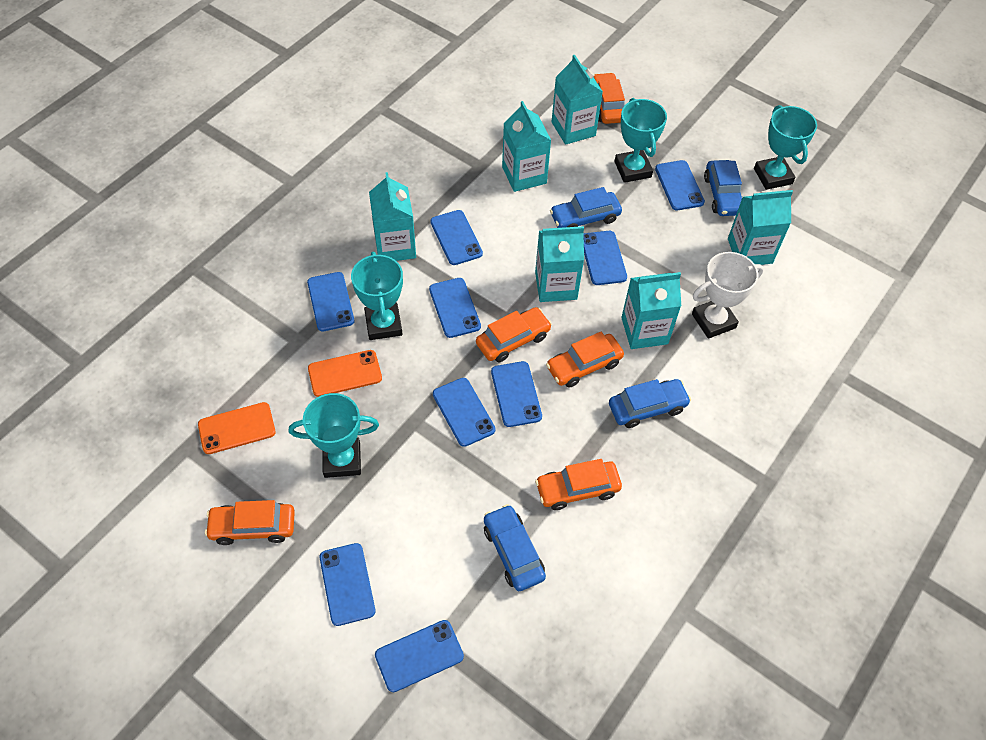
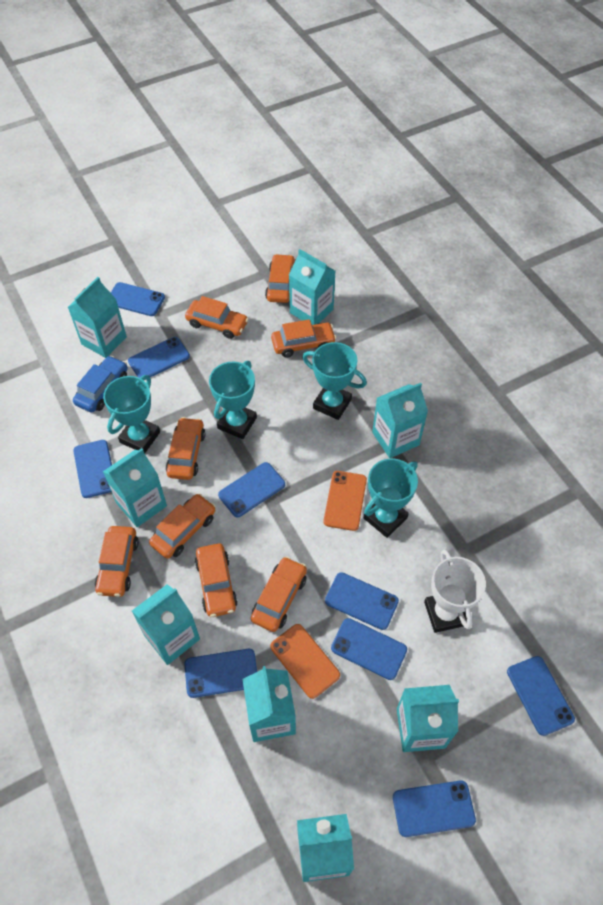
blue car: 4 -> 1
orange car: 5 -> 8
turquoise carton: 6 -> 8

